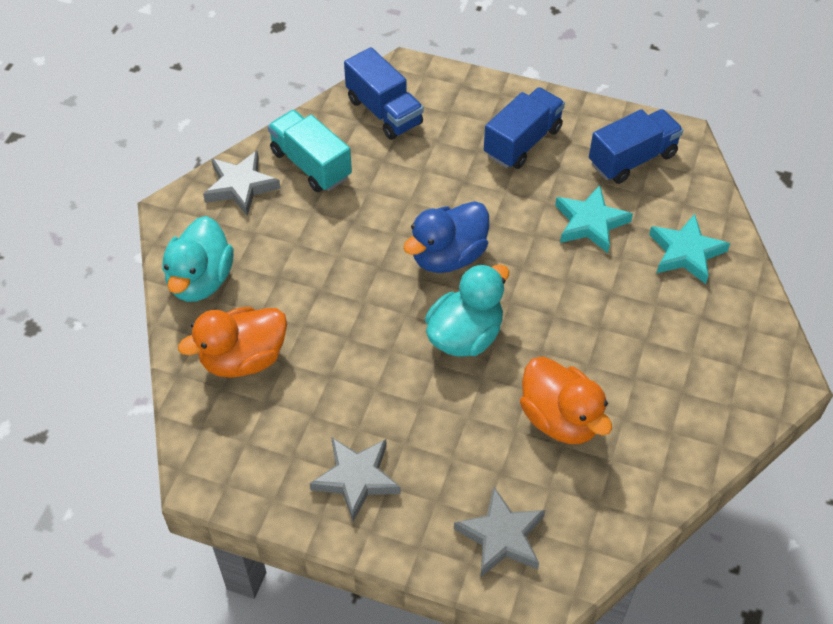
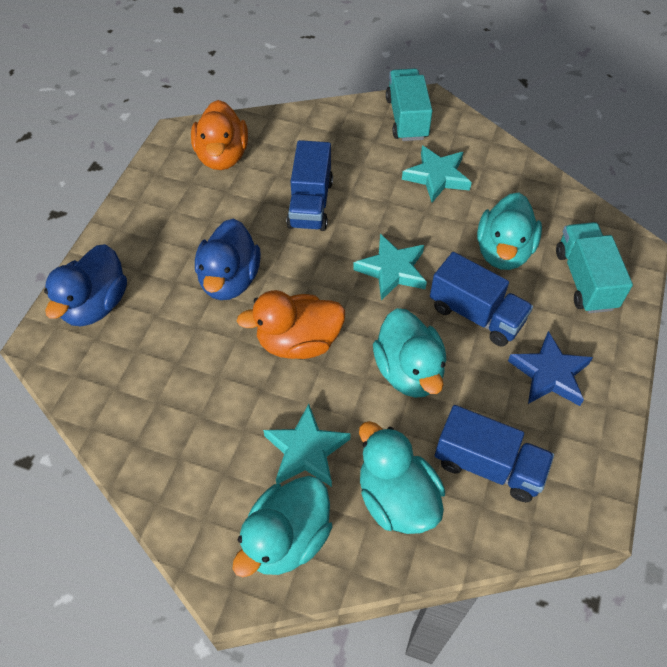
blue duck: 1 -> 2
blue star: 0 -> 1
grey star: 3 -> 0
turquoise duck: 2 -> 4
turquoise star: 2 -> 3
turquoise truck: 1 -> 2

